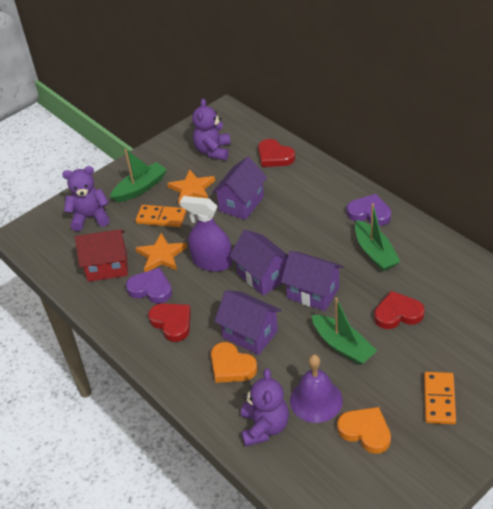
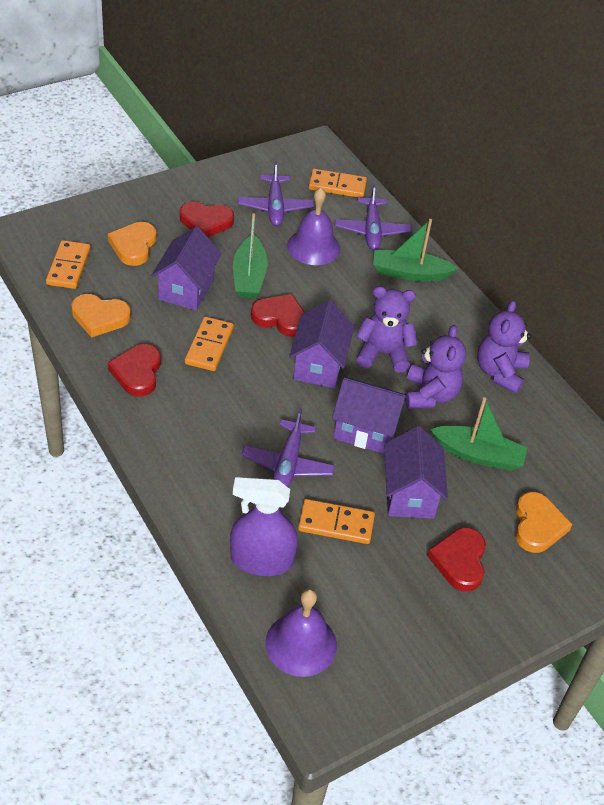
orange domino: 2 -> 4
orange heart: 2 -> 3
orange star: 2 -> 0
purple bell: 1 -> 2
purple heart: 2 -> 0
purple plane: 0 -> 3
red heart: 3 -> 4
red house: 1 -> 0

